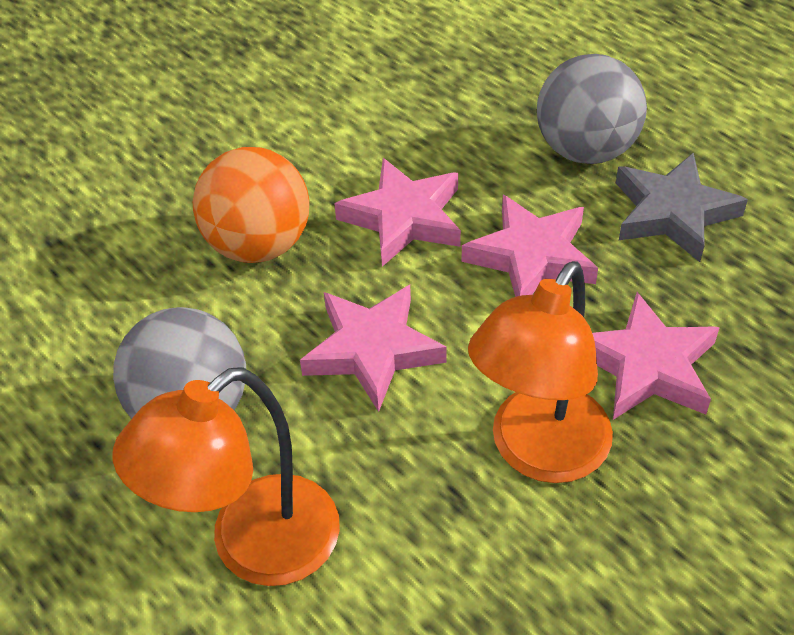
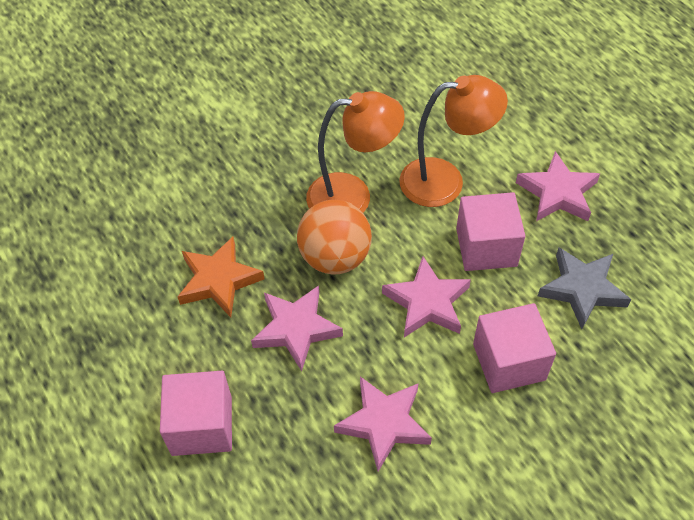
grey ball: 2 -> 0
orange star: 0 -> 1
pink cube: 0 -> 3

